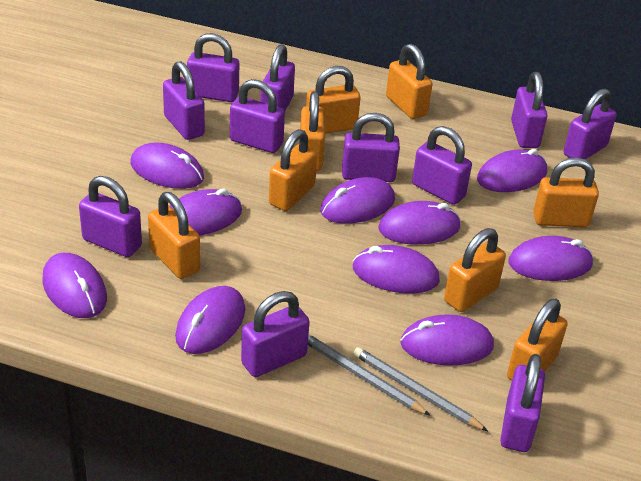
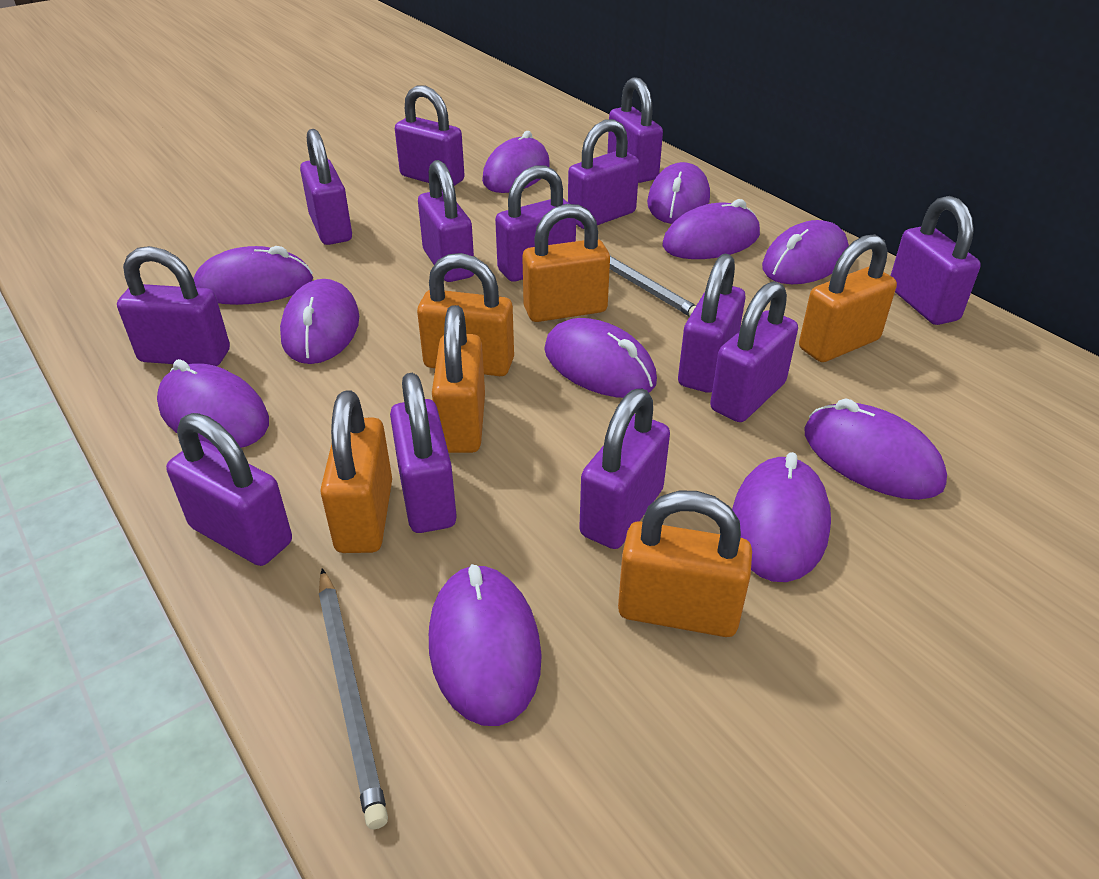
orange padlock: 8 -> 6
purple mouse: 10 -> 11
purple padlock: 11 -> 13

